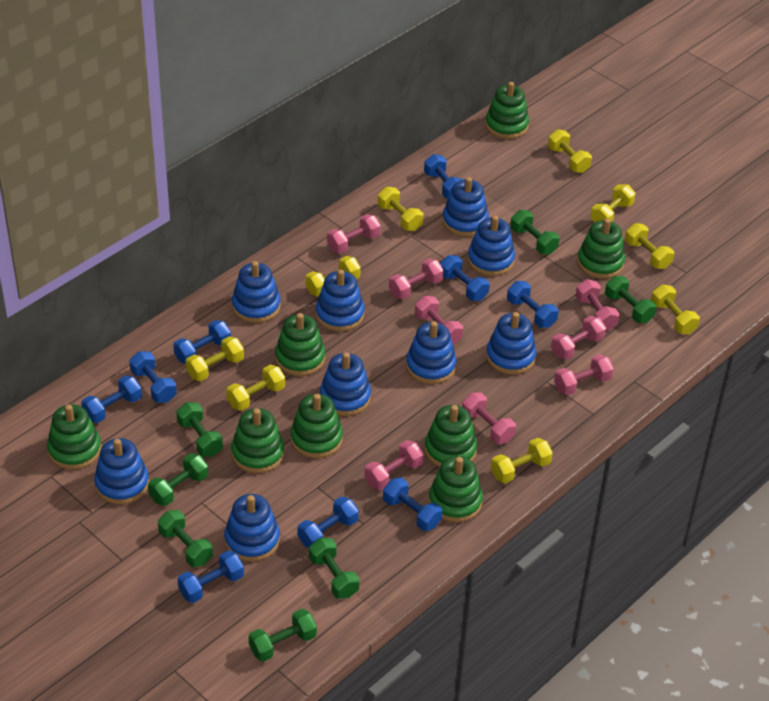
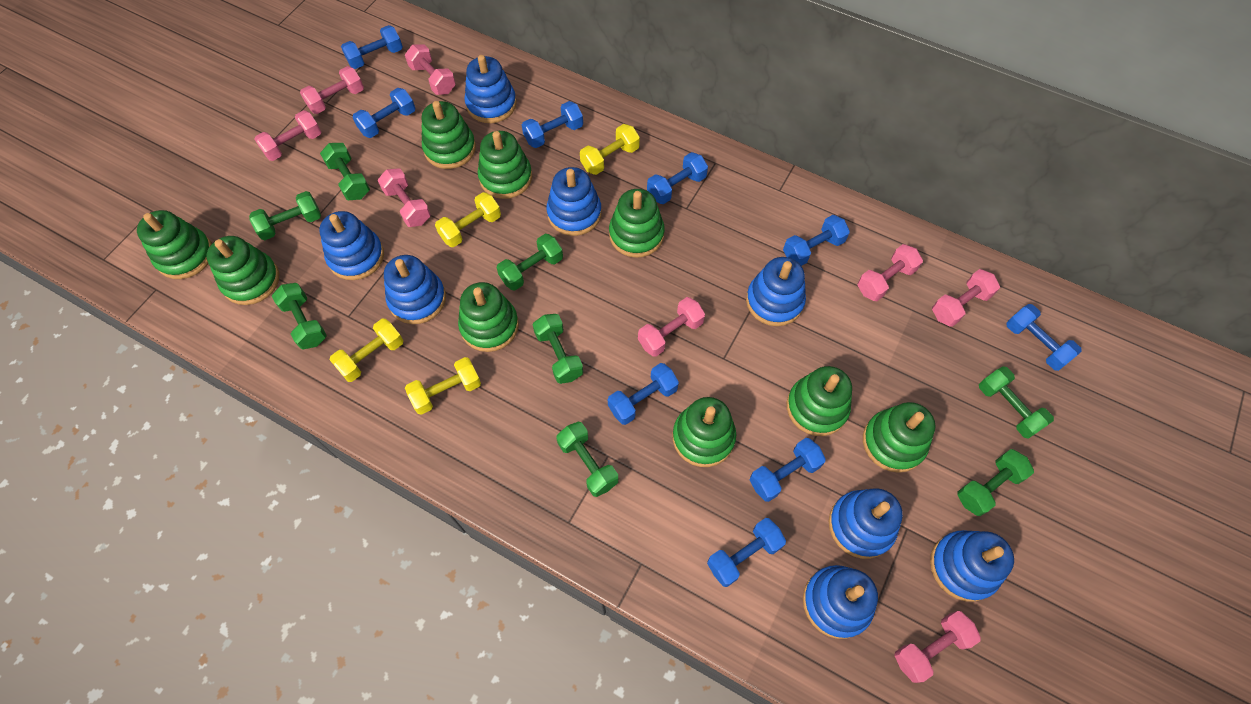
blue stacking toy: 9 -> 8
green dumbbell: 7 -> 8
green stacking toy: 8 -> 9
yellow dumbbell: 9 -> 4

